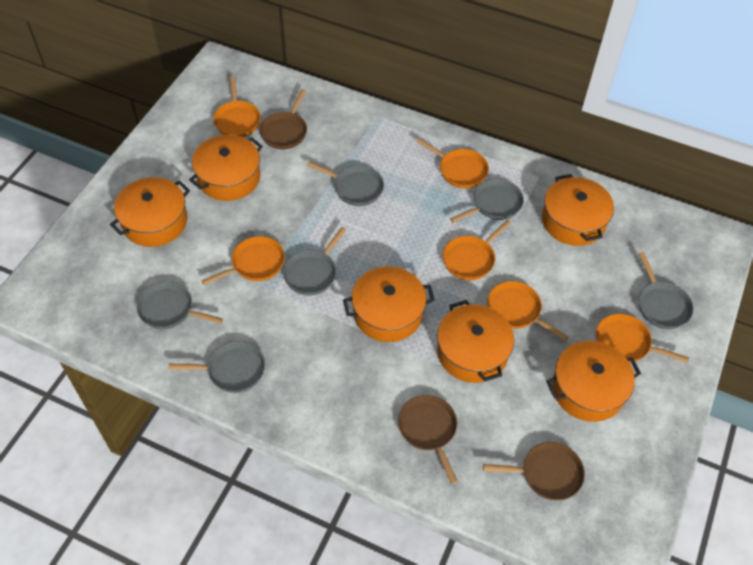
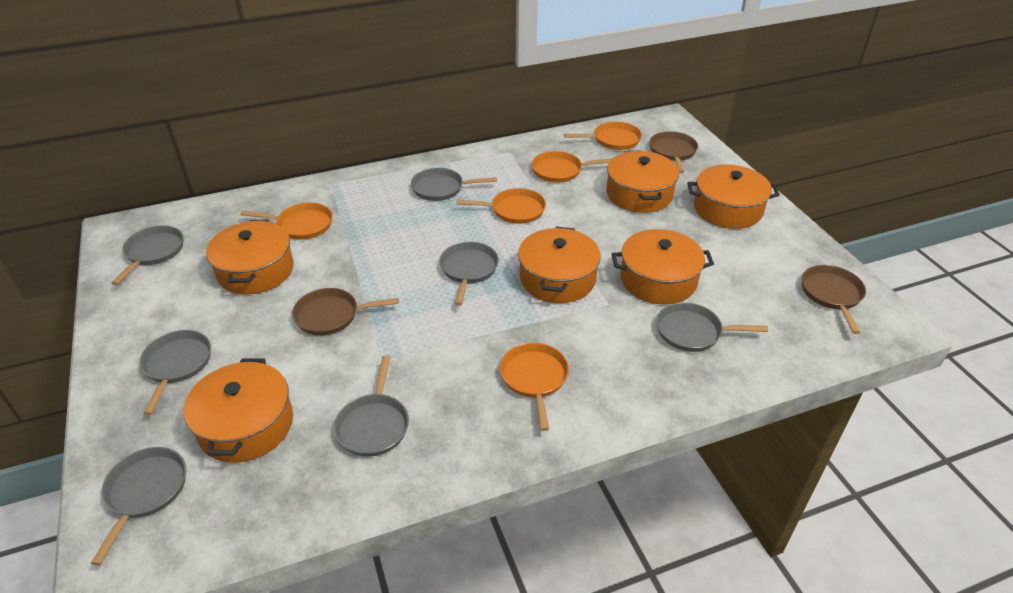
grey pan: 6 -> 7
orange pan: 6 -> 5

